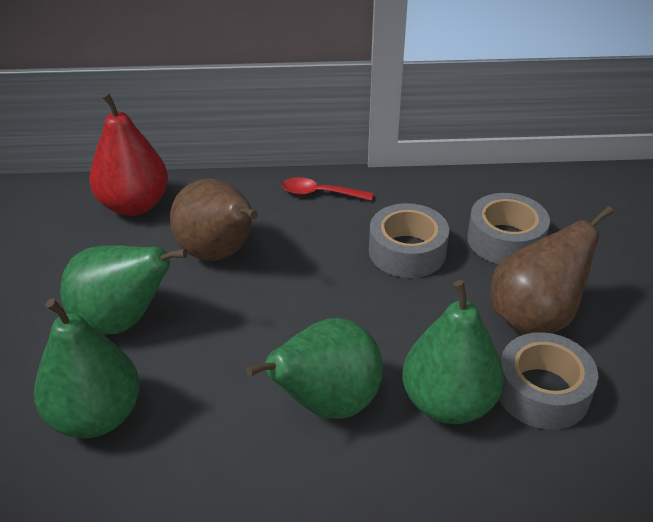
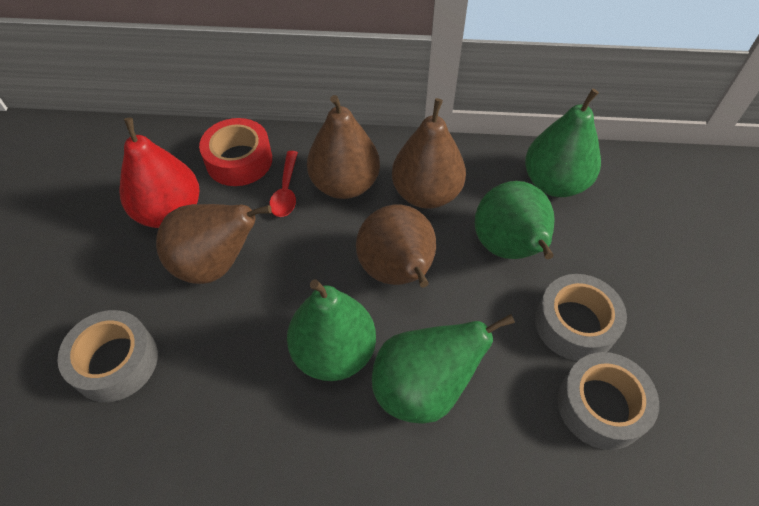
brown pear: 2 -> 4
red tape: 0 -> 1

